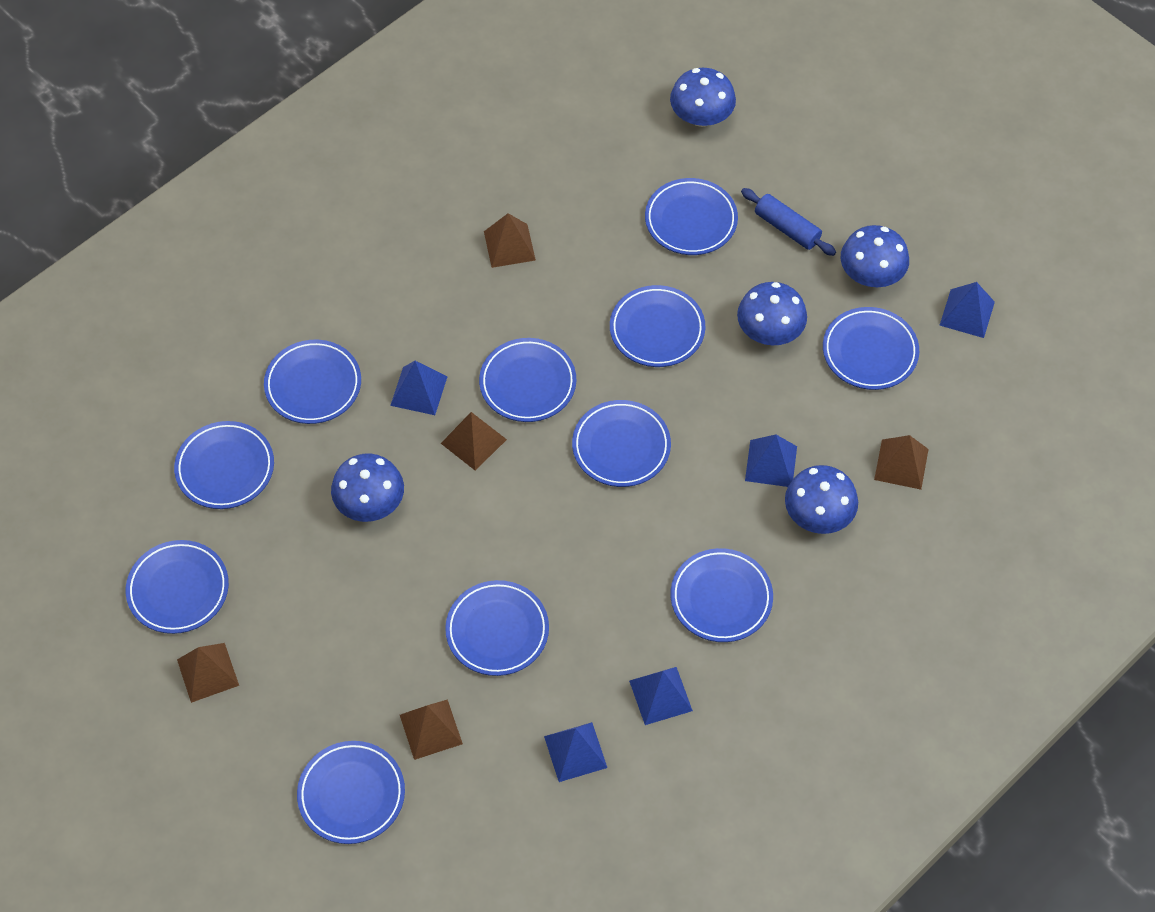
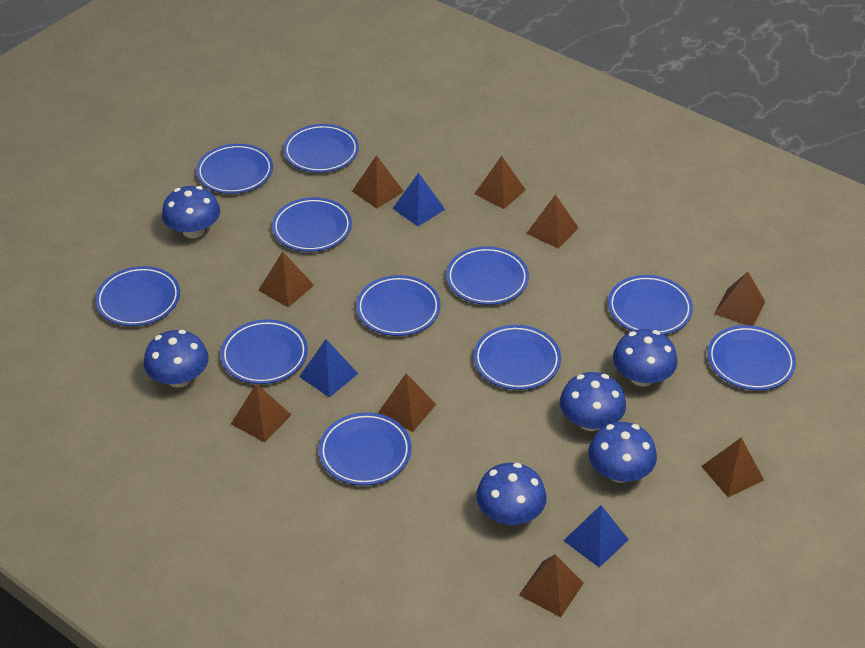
blue mushroom: 5 -> 6
blue pyramid: 5 -> 3
blue rolling pin: 1 -> 0
brown pyramid: 5 -> 9

